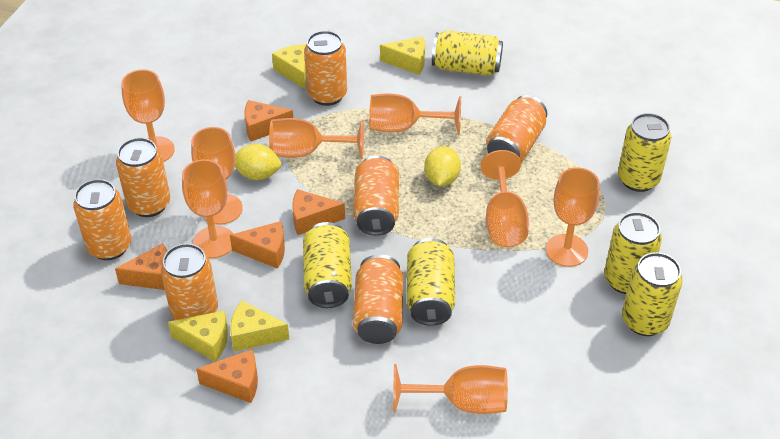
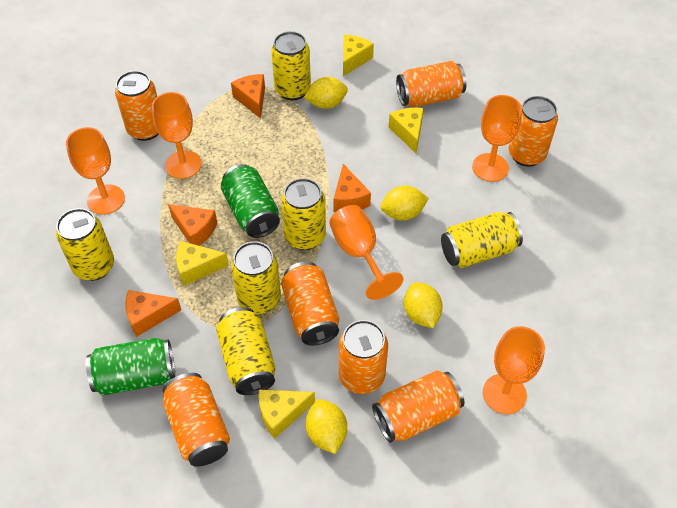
green can: 0 -> 2
orange cheese: 5 -> 4
orange goblet: 8 -> 5
yellow lemon: 2 -> 4

